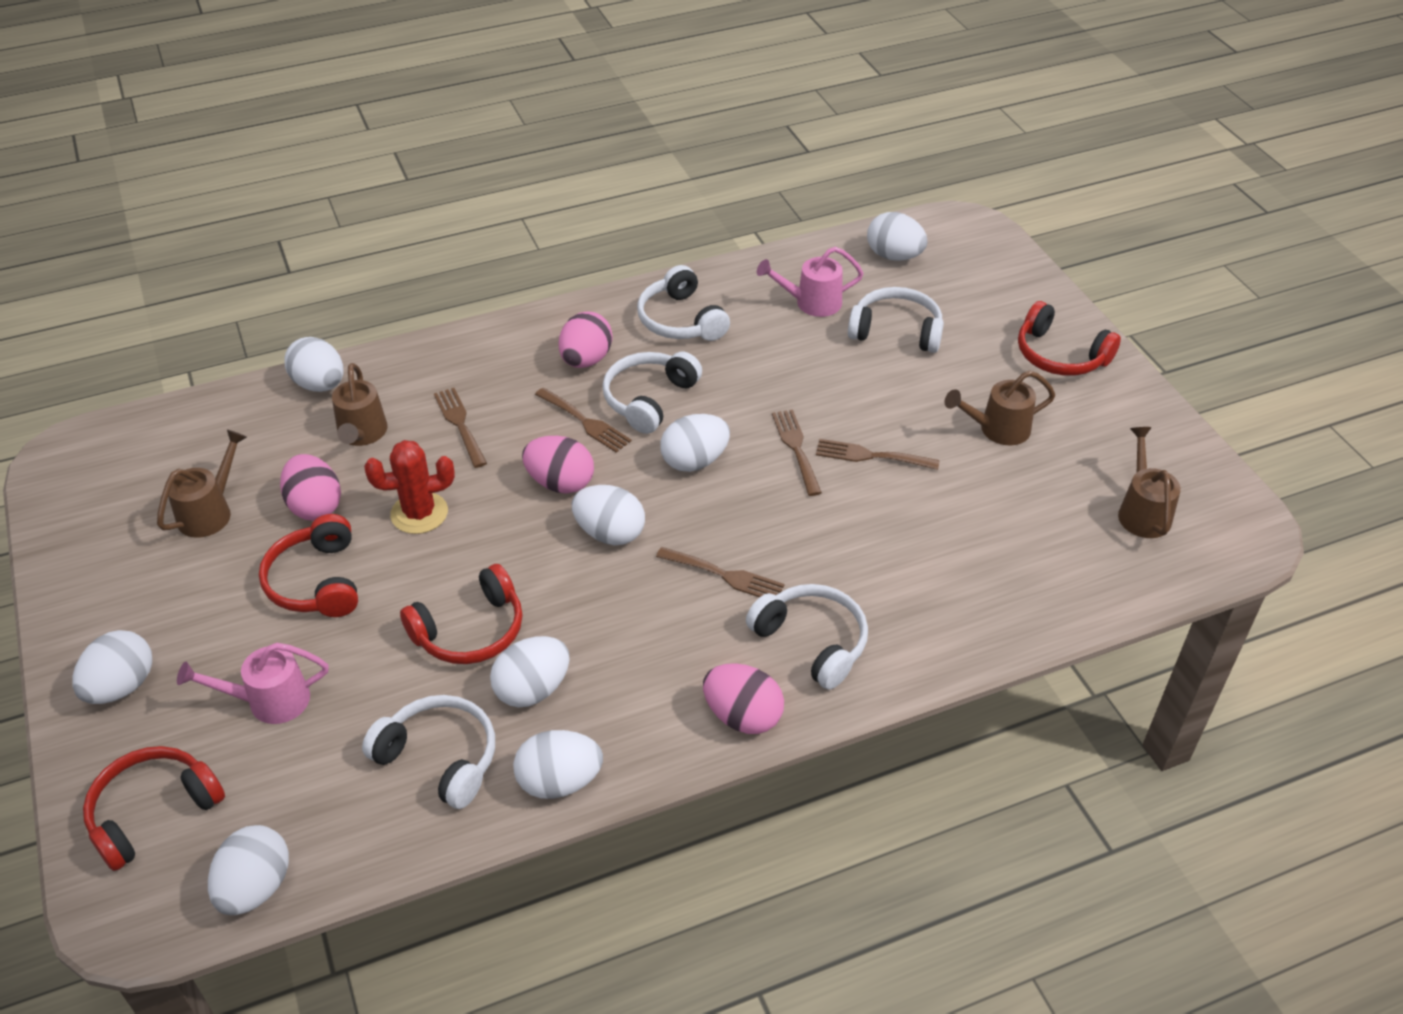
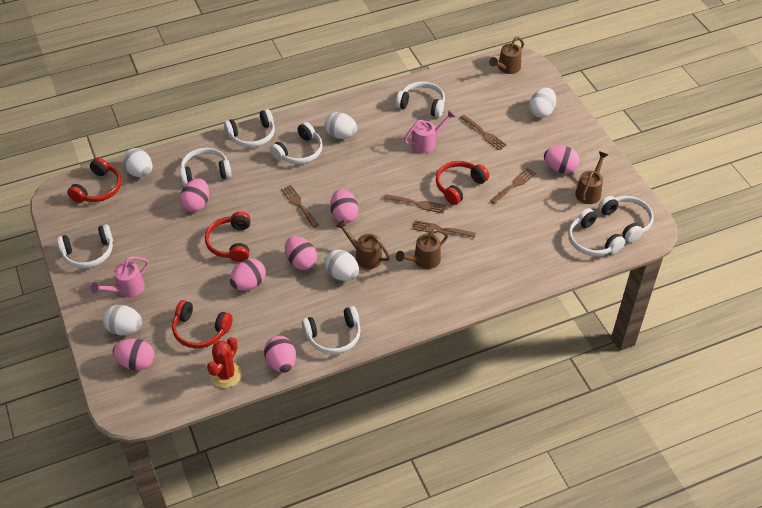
pink egg: 4 -> 7
white egg: 8 -> 5
white headphones: 5 -> 8

